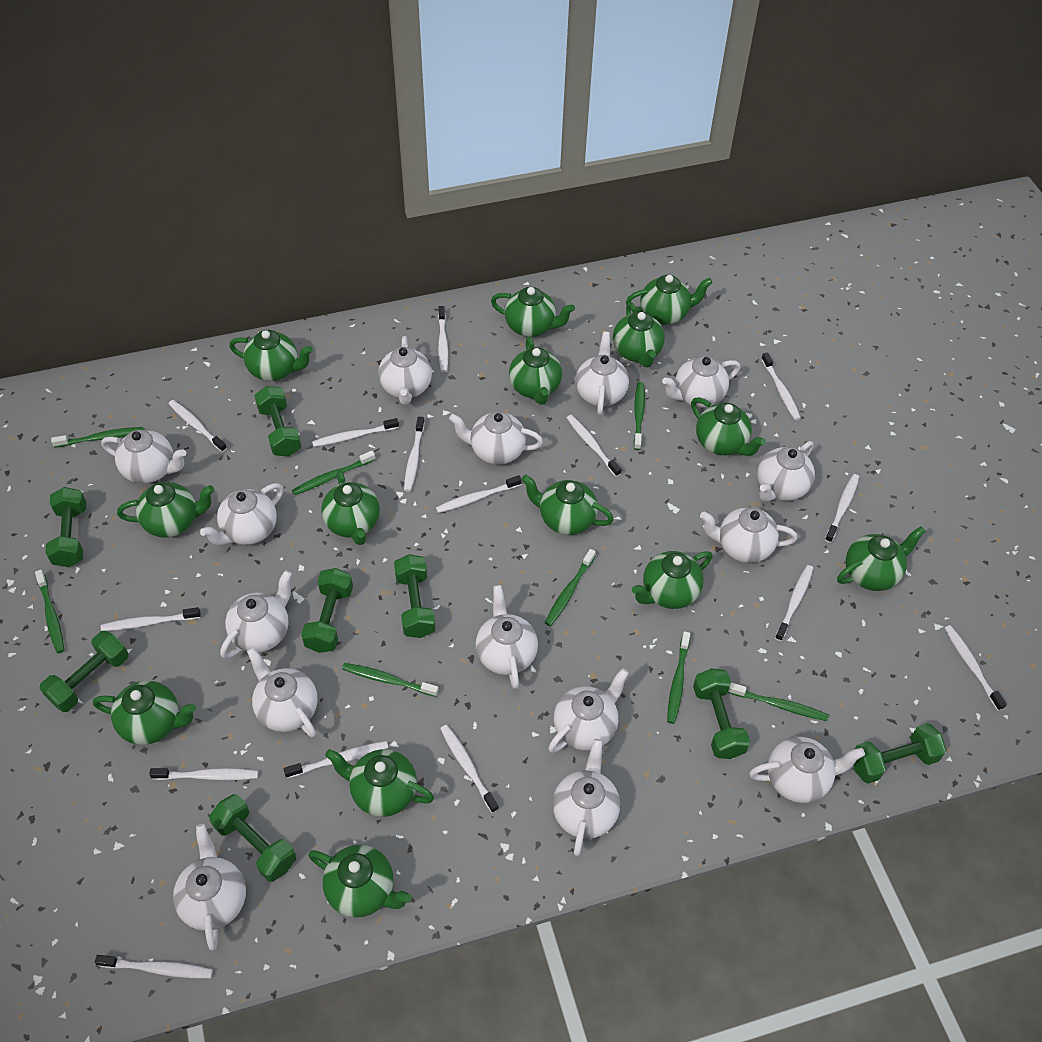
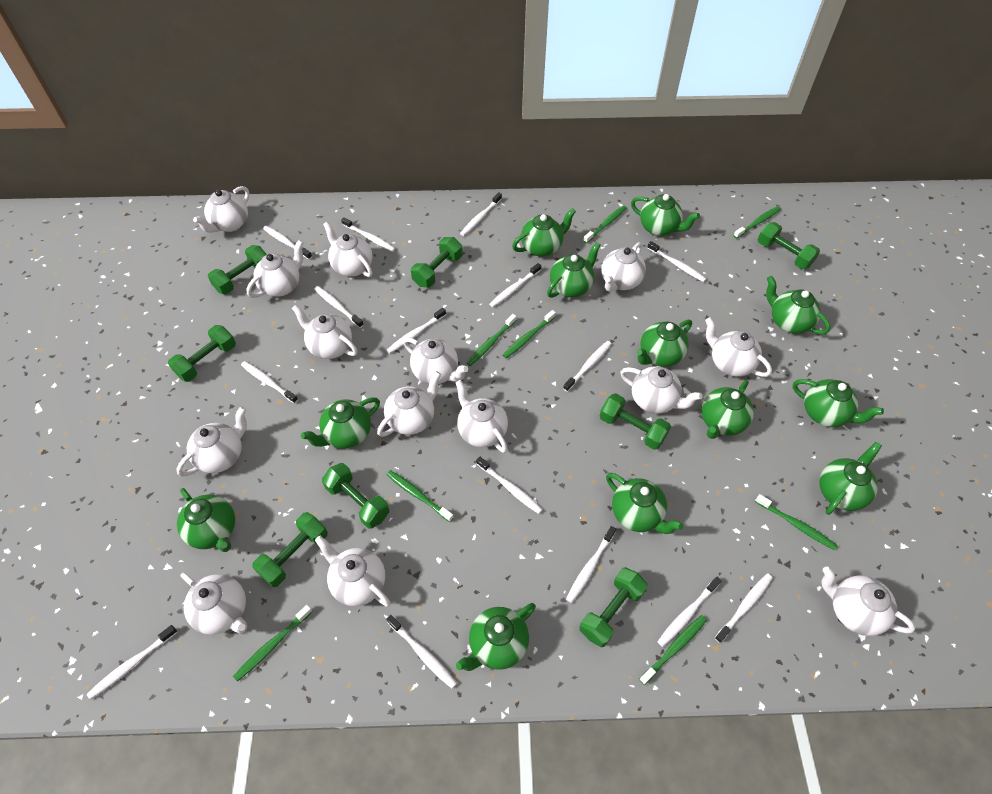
green teapot: 14 -> 12
white teapot: 15 -> 14

